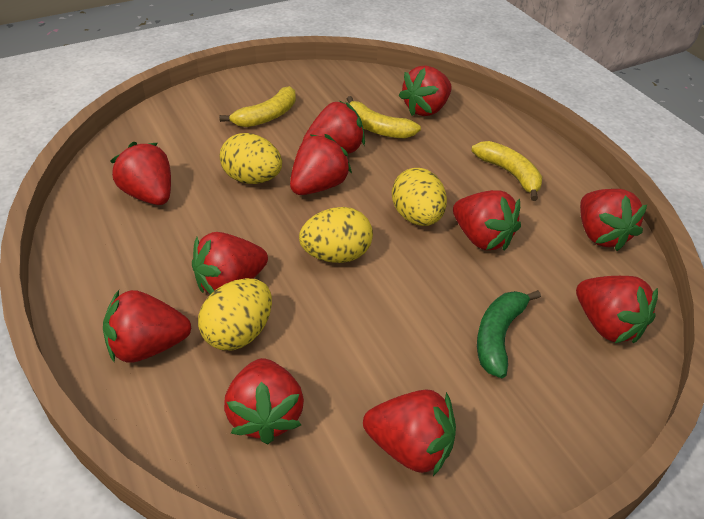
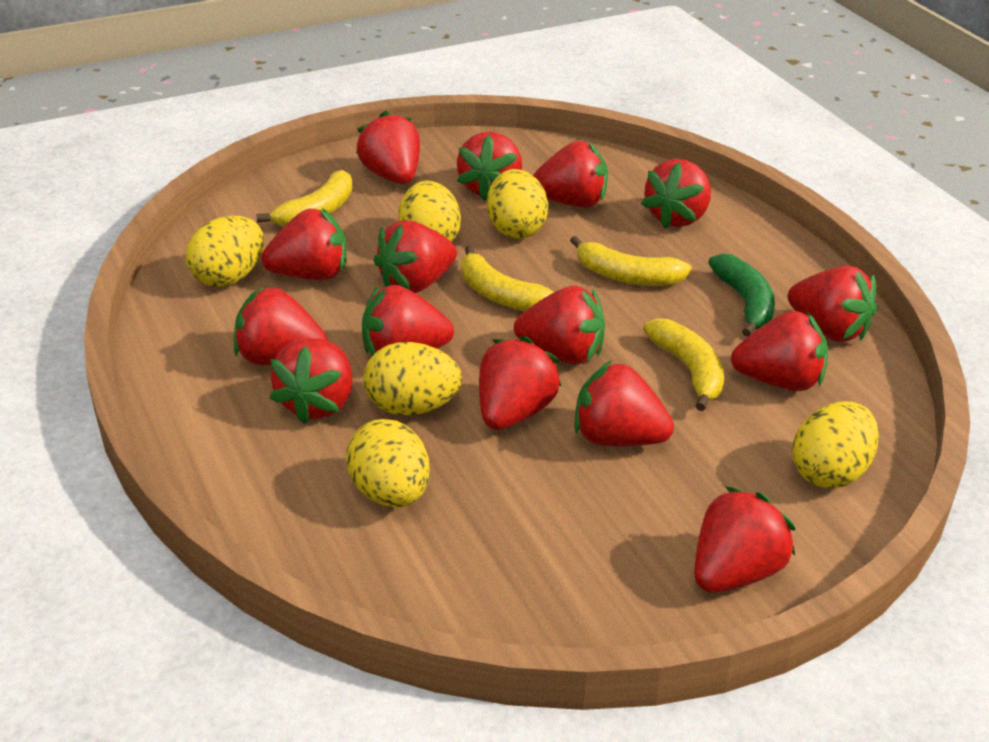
red strawberry: 11 -> 15
yellow banana: 3 -> 4
yellow egg: 4 -> 6

